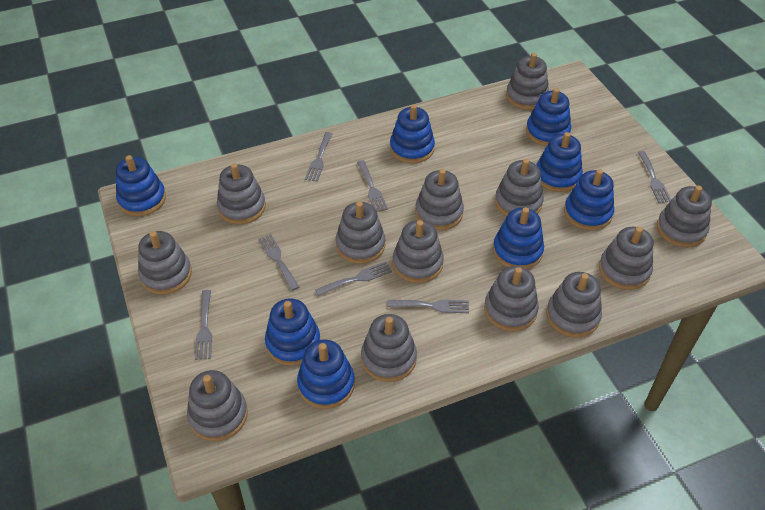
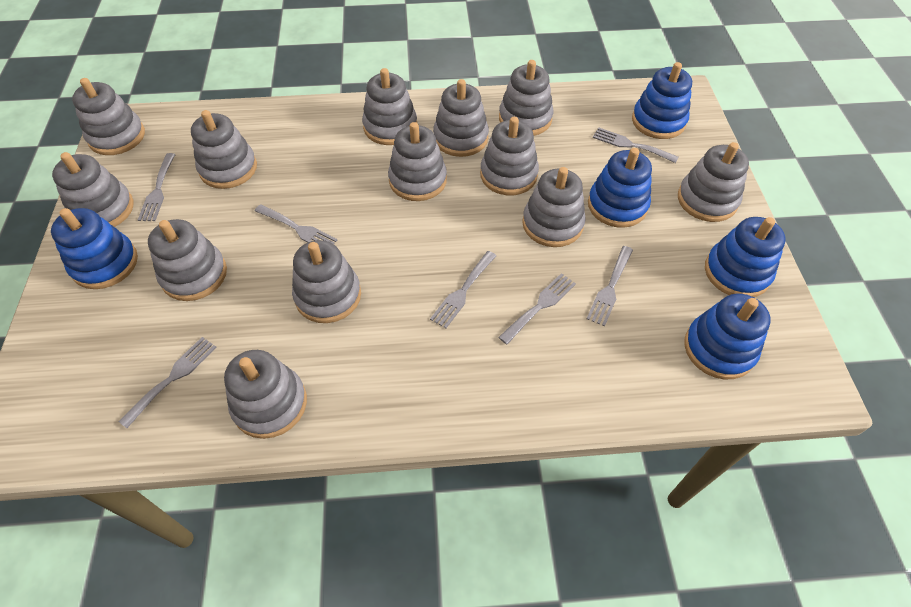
blue stacking toy: 8 -> 5

